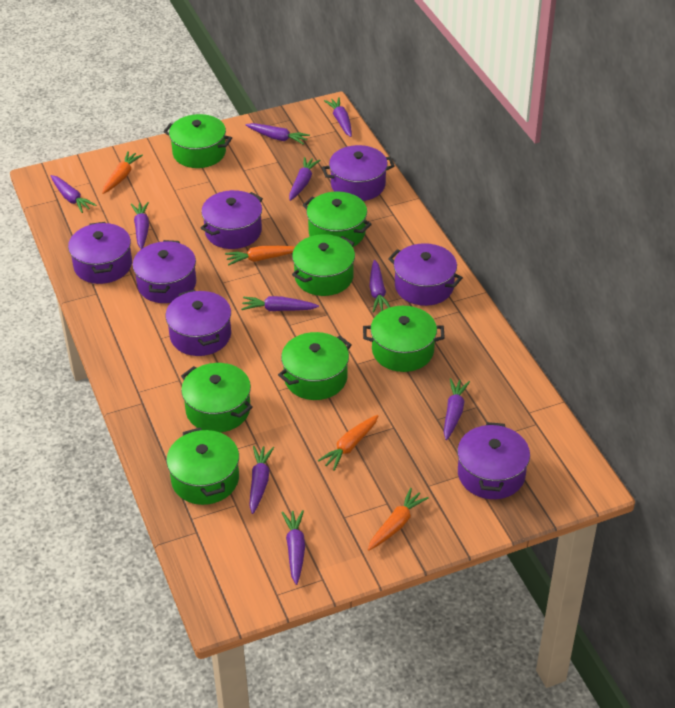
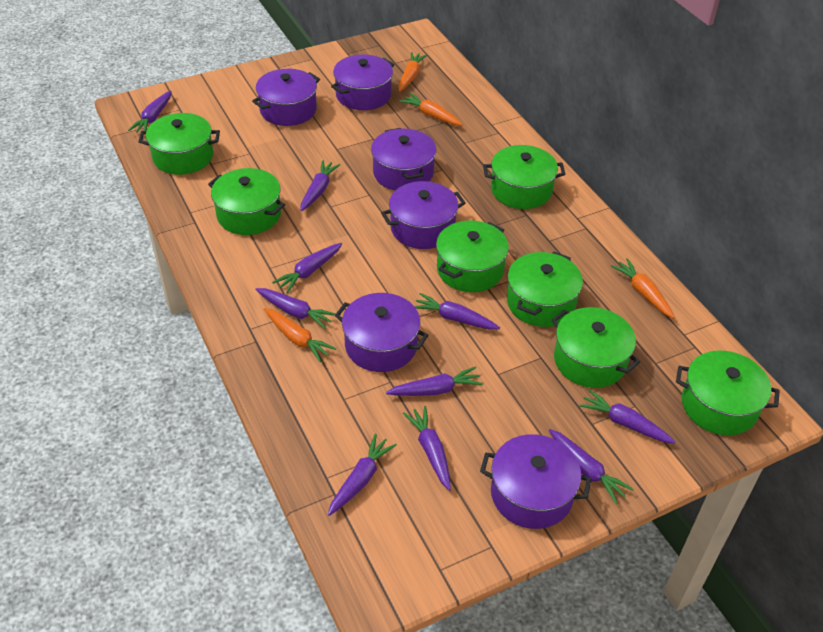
purple pot: 7 -> 6

